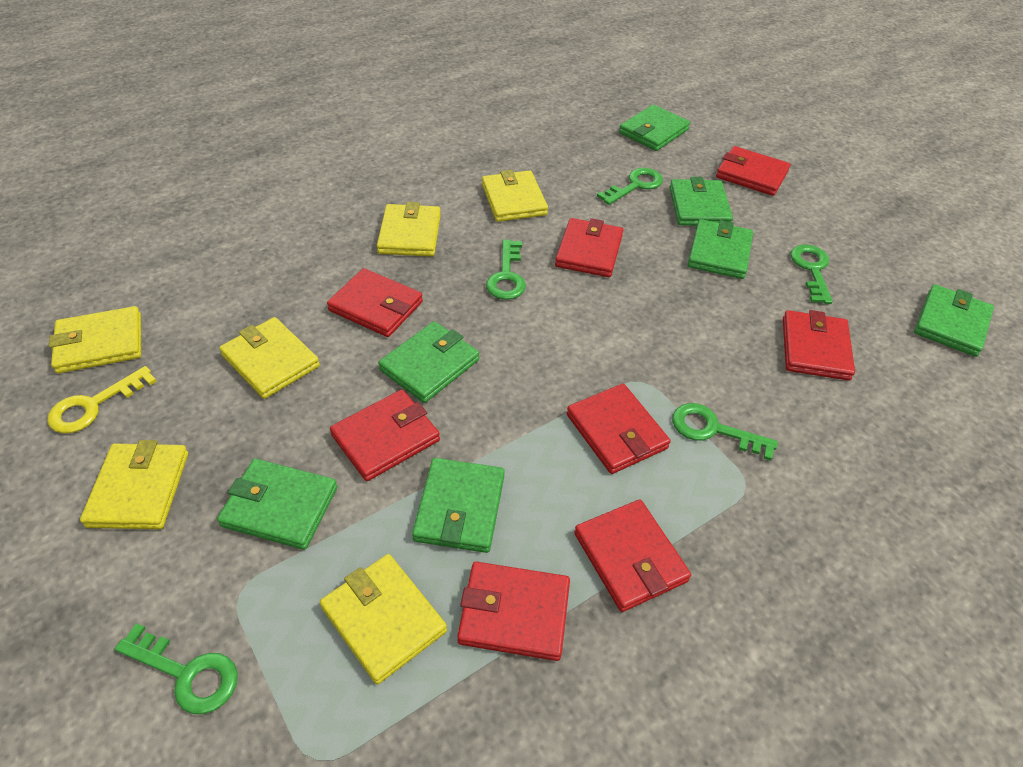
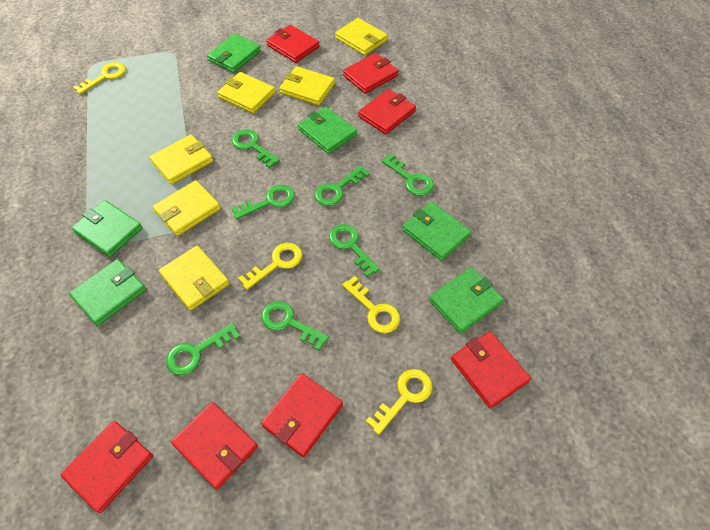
green key: 5 -> 7
green wallet: 7 -> 6
red wallet: 8 -> 7
yellow key: 1 -> 4

